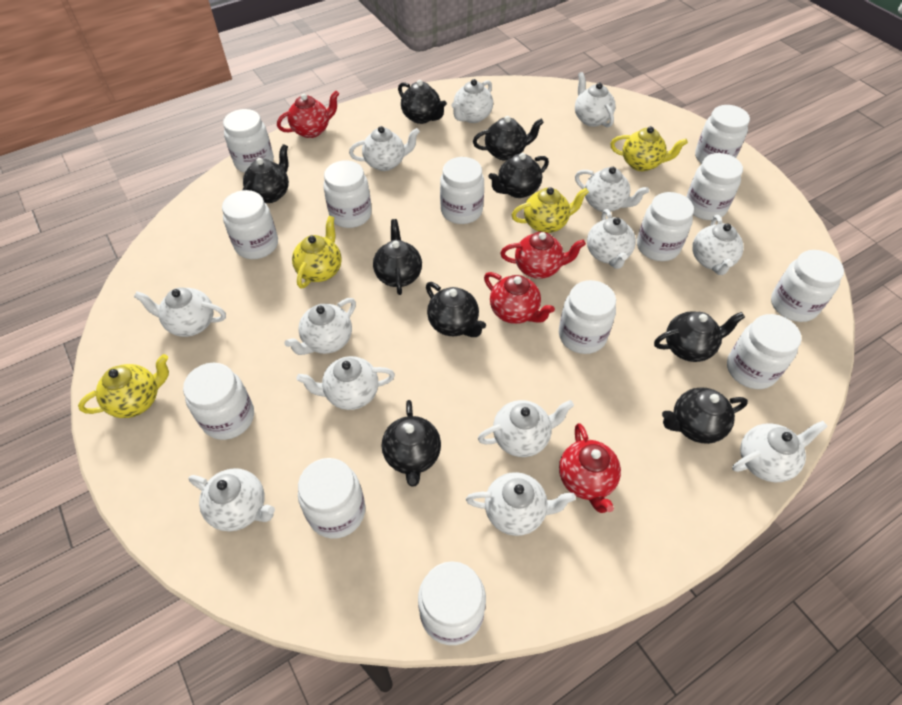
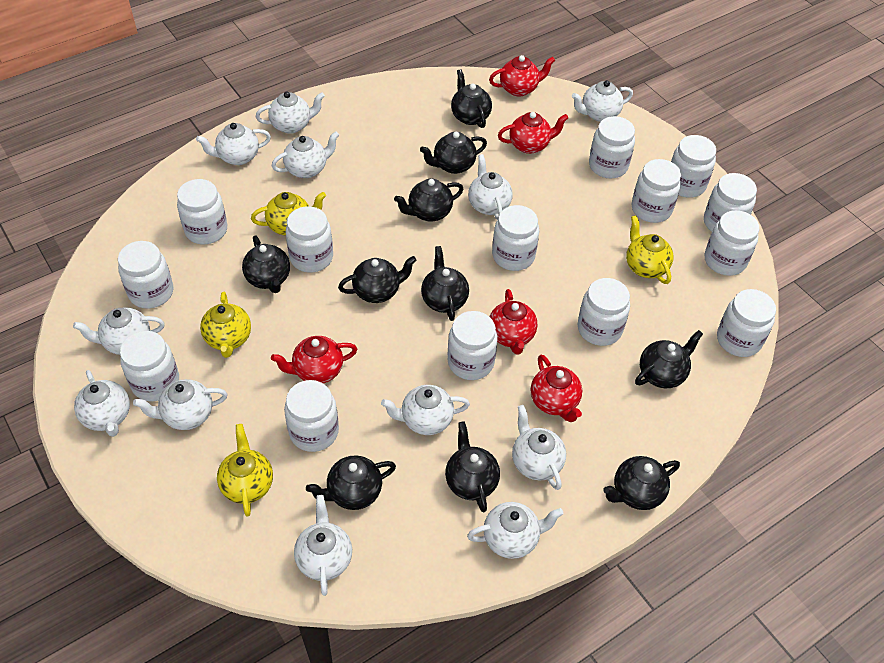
black teapot: 9 -> 10
red teapot: 4 -> 5
white jar: 13 -> 14
white teapot: 13 -> 12

